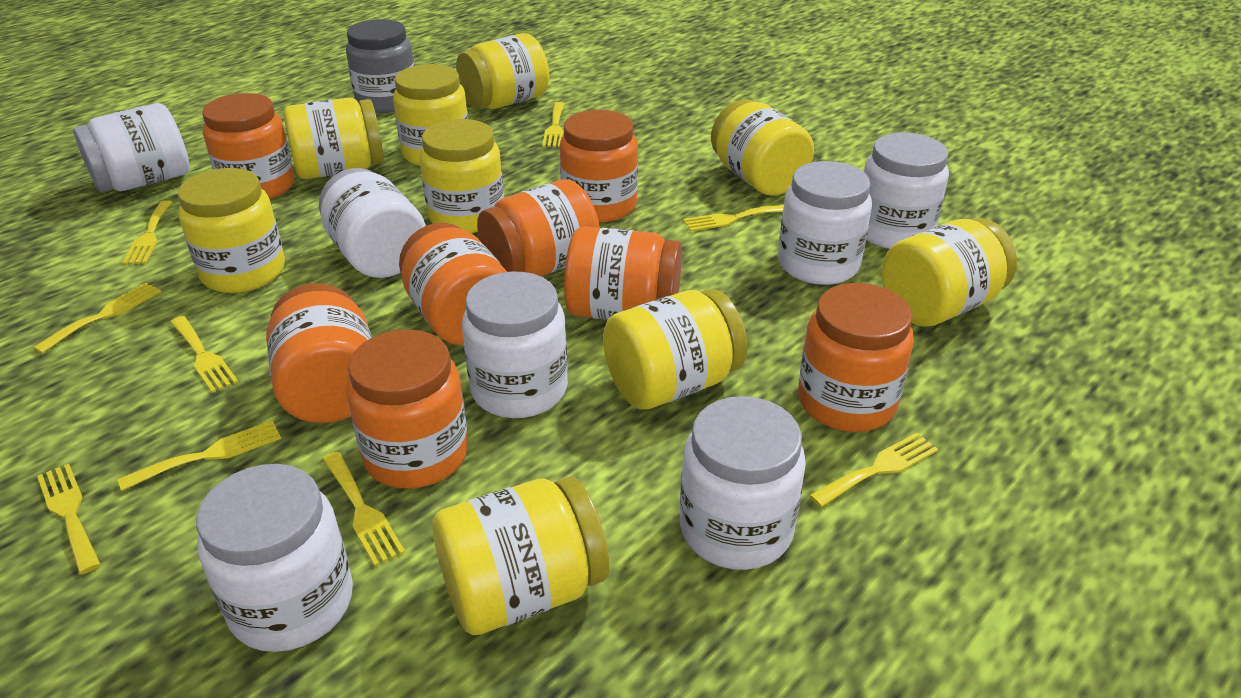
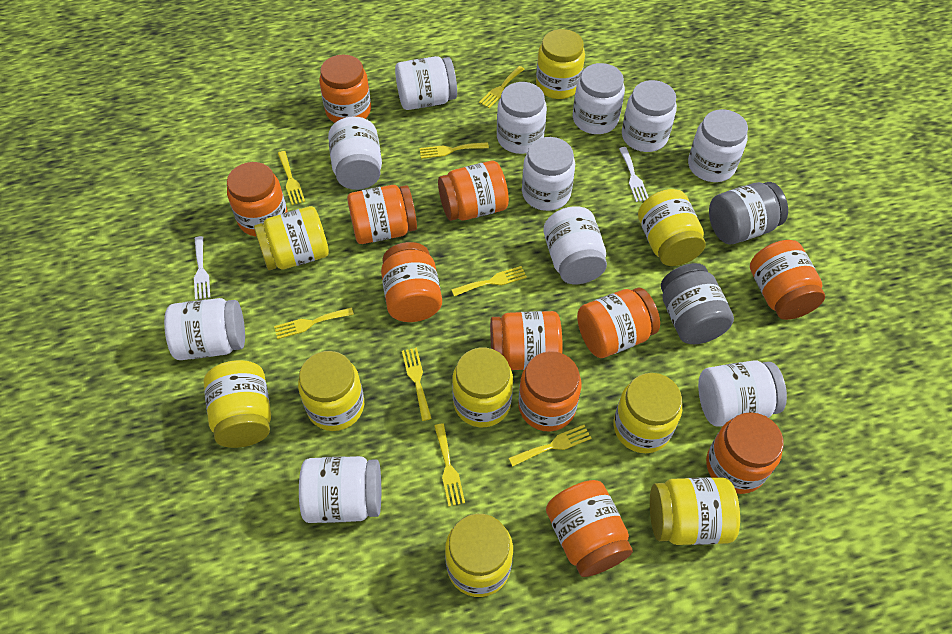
grey jar: 1 -> 2
orange jar: 8 -> 11
white fork: 0 -> 2
white jar: 7 -> 11
yellow fork: 9 -> 8

